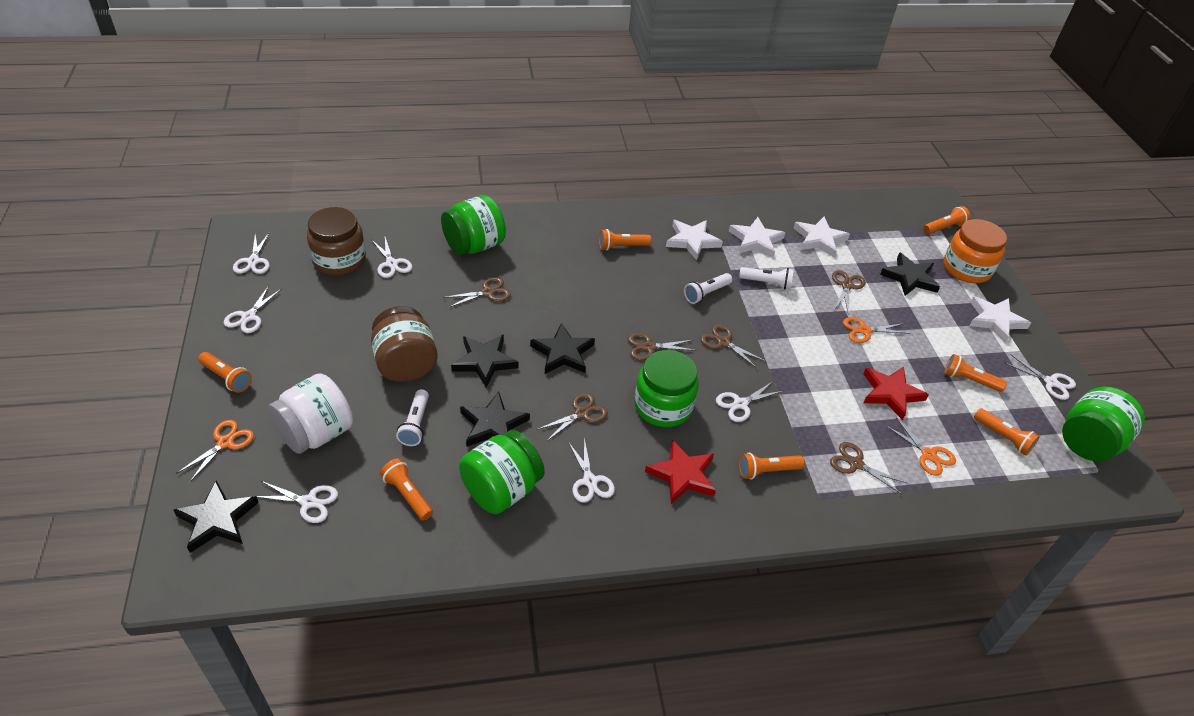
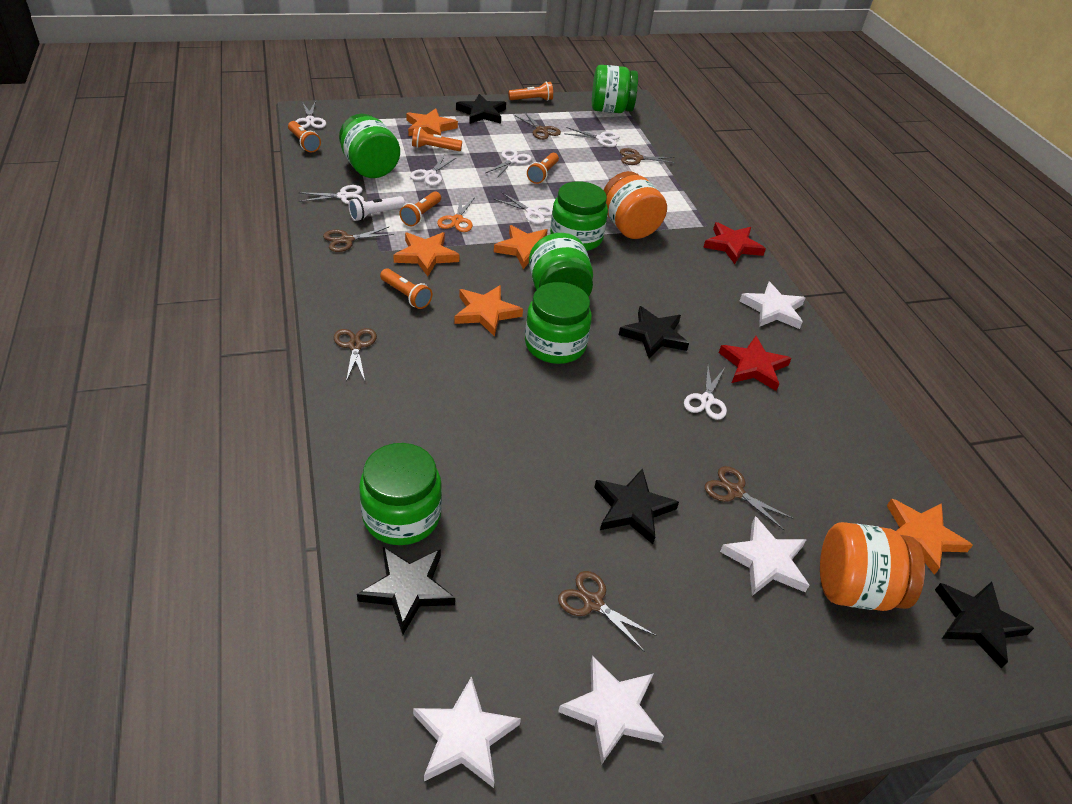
brown jar: 2 -> 0
green jar: 4 -> 6
orange flashlight: 7 -> 6
orange jar: 1 -> 2
orange scissors: 3 -> 1
orange star: 0 -> 5
white flashlight: 3 -> 1
white jar: 1 -> 0

